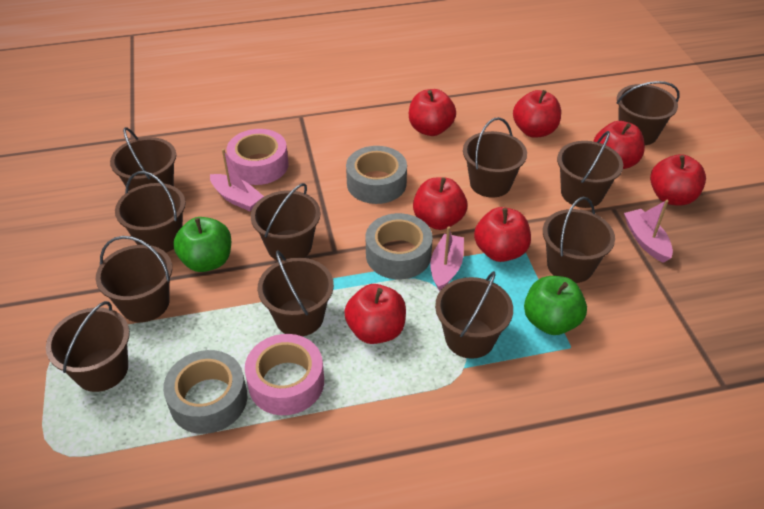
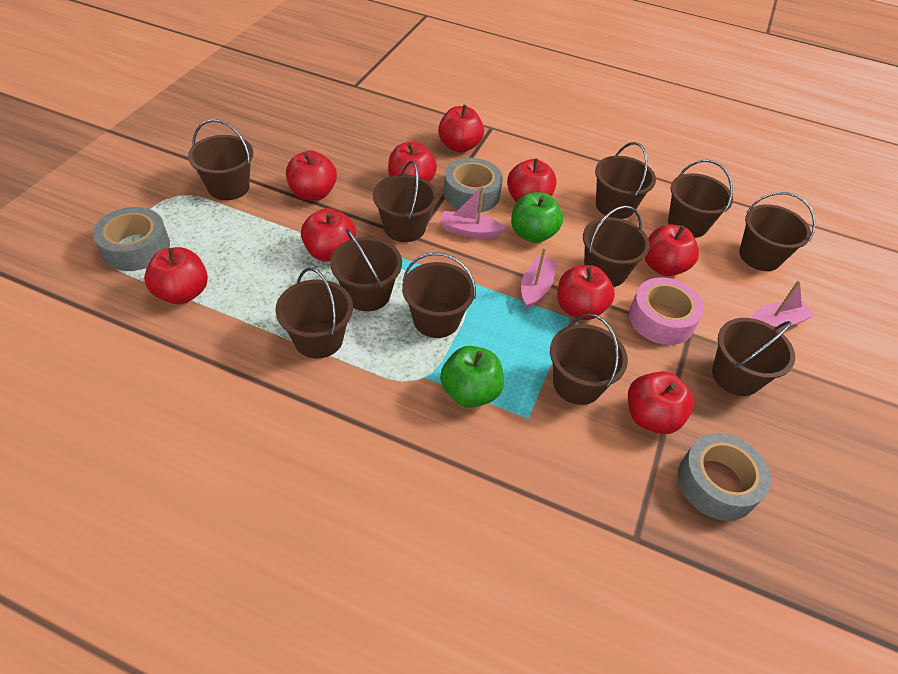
pink tape: 2 -> 1
red apple: 7 -> 9

